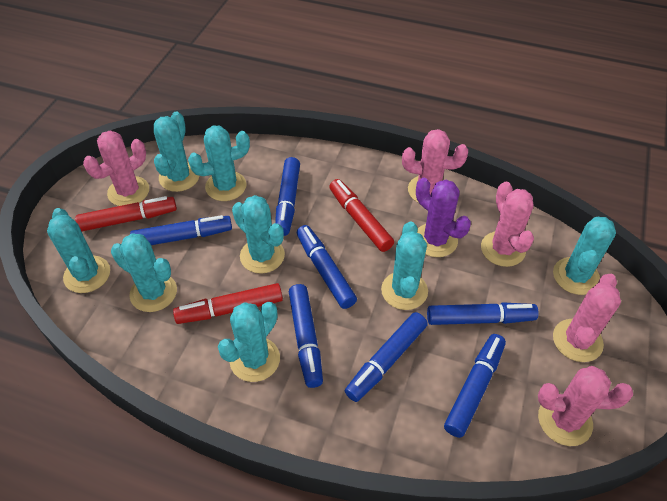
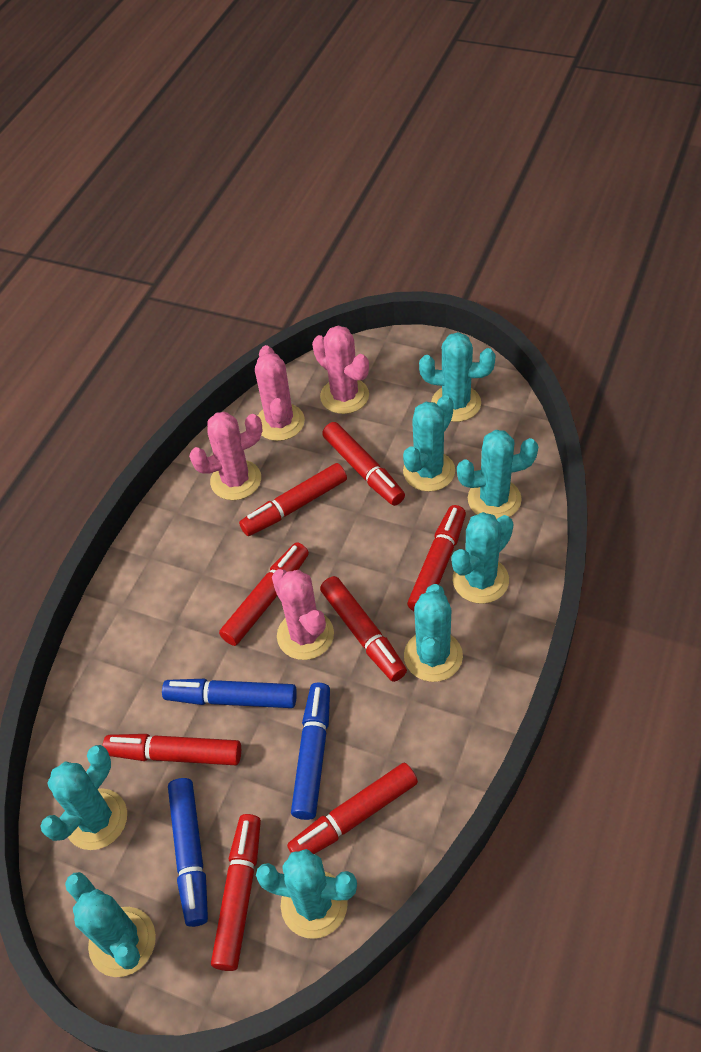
blue marker: 7 -> 3
pink cactus: 5 -> 4
purple cactus: 1 -> 0
red marker: 3 -> 8

